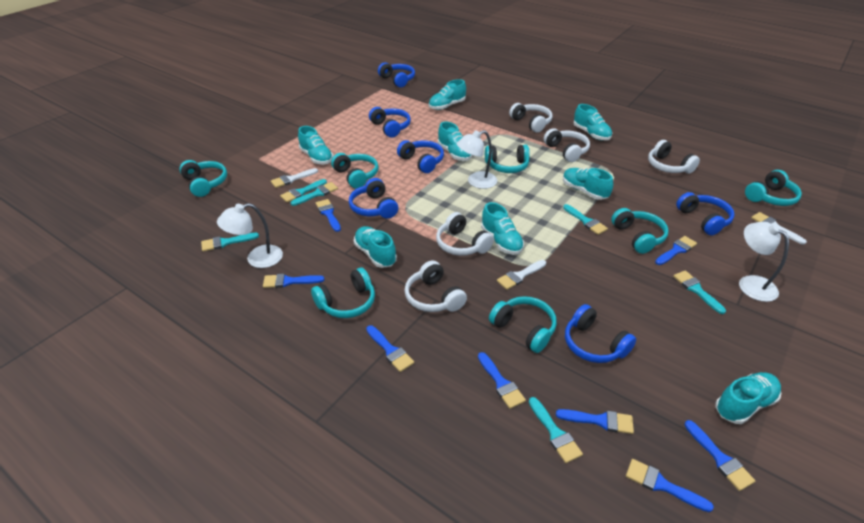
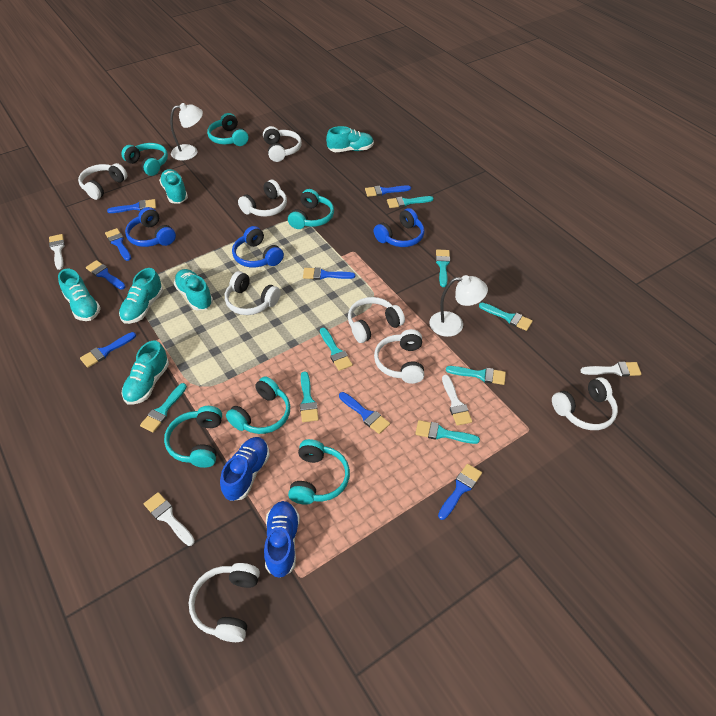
blue headphones: 6 -> 3
blue shoe: 0 -> 2
turquoise brush: 6 -> 8
turquoise headphones: 7 -> 6
turquoise shoe: 8 -> 6
white brush: 3 -> 4
white headphones: 5 -> 8
white lamp: 3 -> 2

